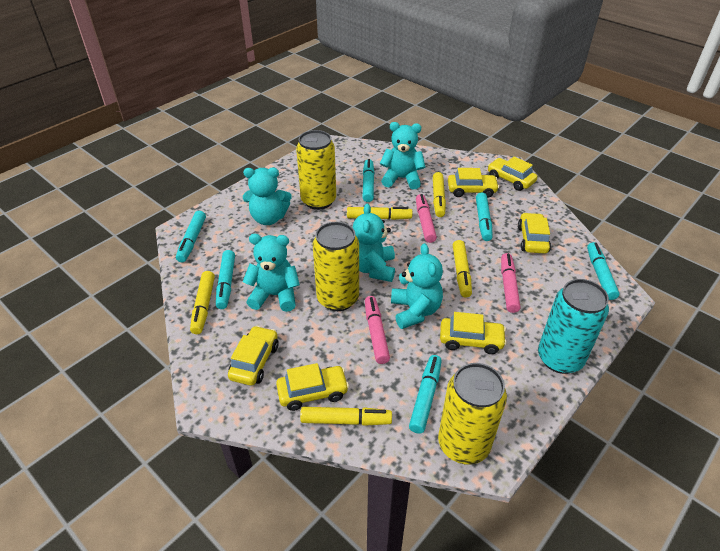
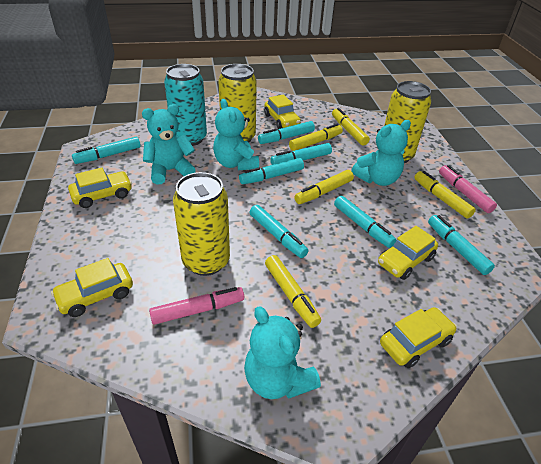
pink marker: 3 -> 2
turquoise marker: 6 -> 7
turquoise teddy bear: 5 -> 4
yellow car: 6 -> 5

